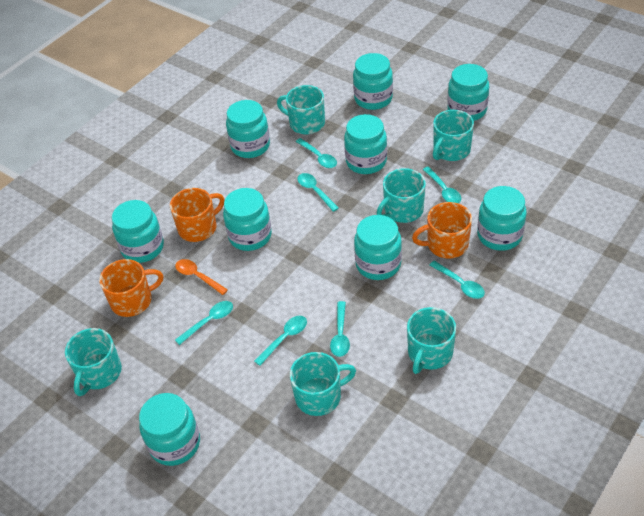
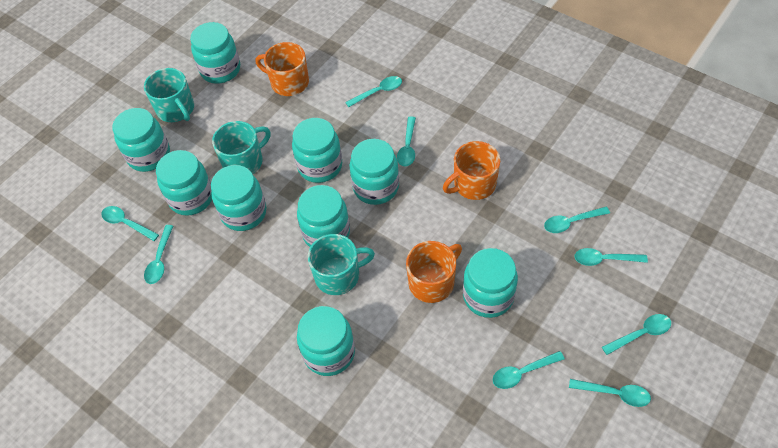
orange spoon: 1 -> 0
turquoise mug: 6 -> 3
turquoise spoon: 7 -> 9

